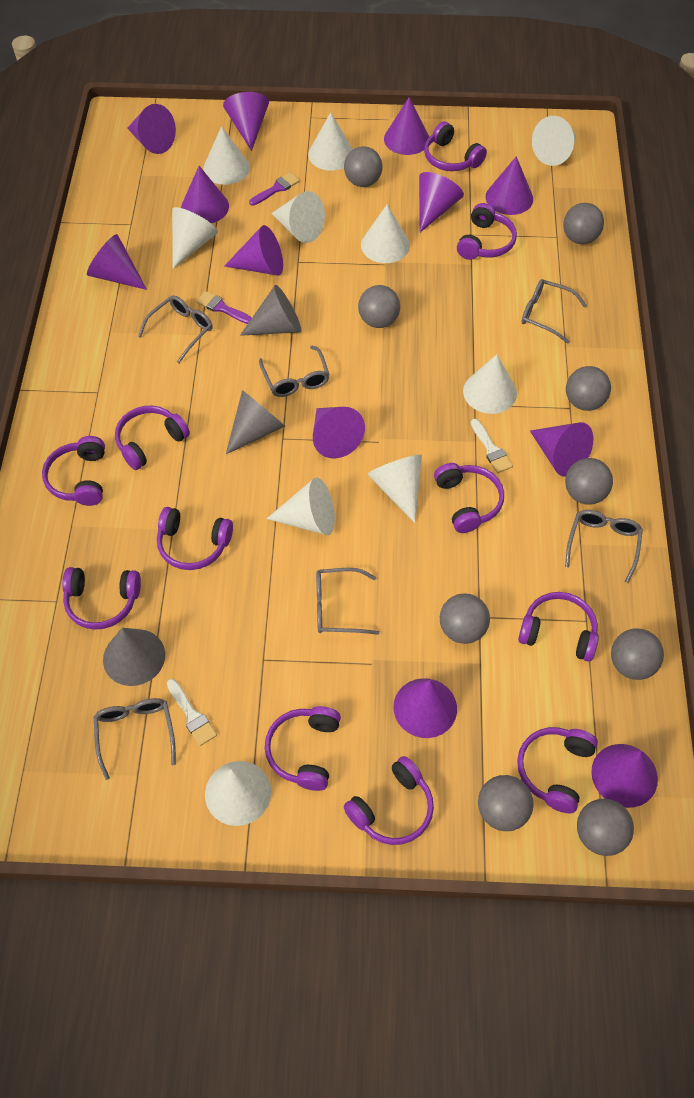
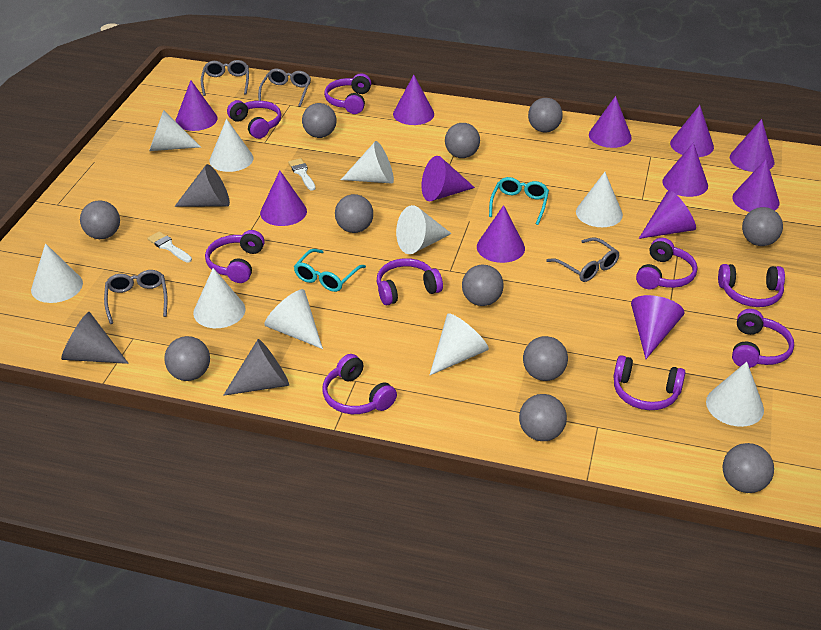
grey ball: 9 -> 11
grey glasses: 6 -> 4
purple brush: 2 -> 0
purple headphones: 11 -> 9
turquoise glasses: 0 -> 2

